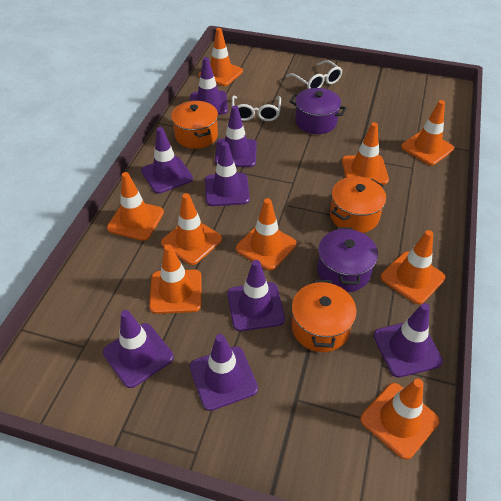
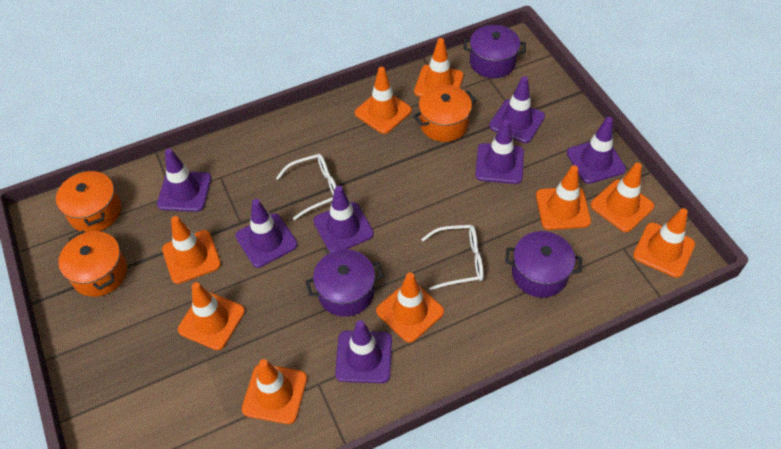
purple pot: 2 -> 3
purple traffic cone: 8 -> 7

